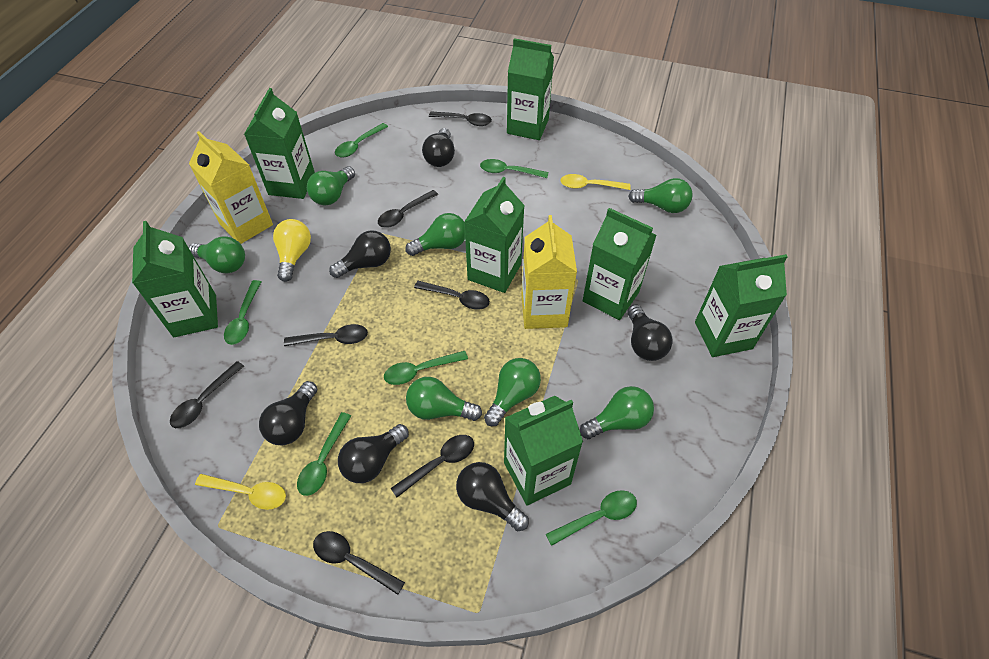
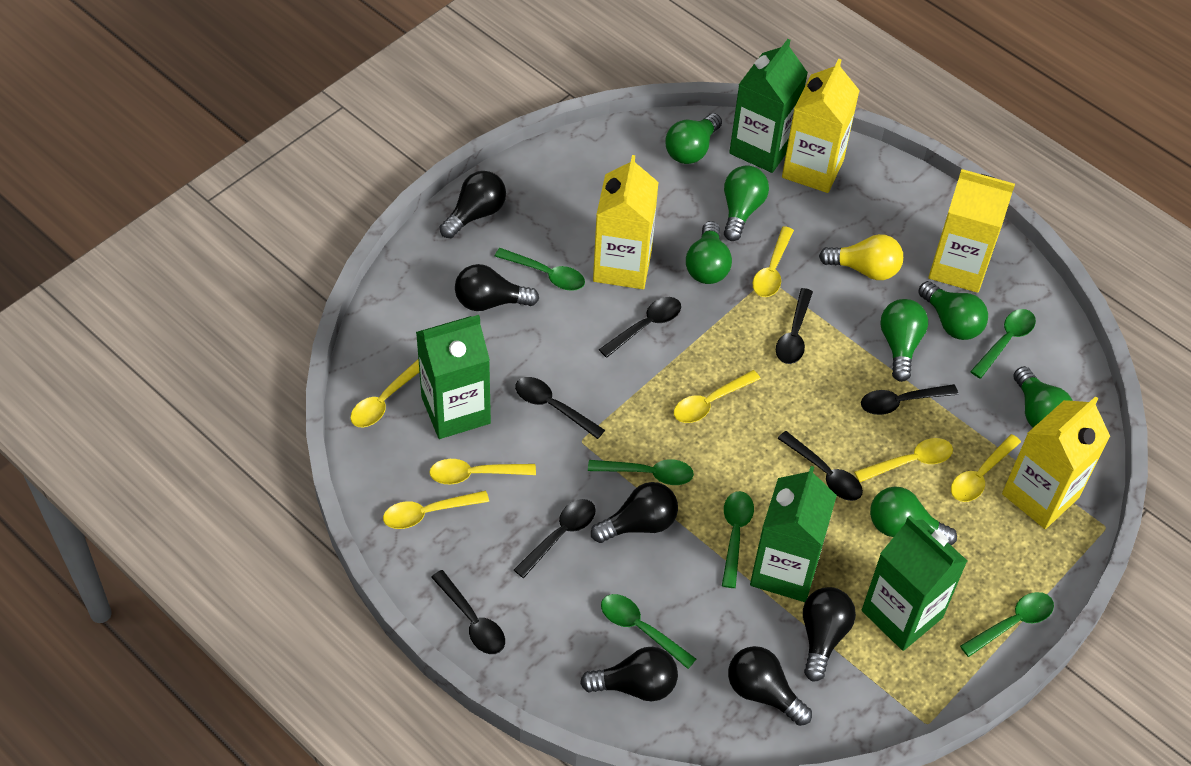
green carton: 7 -> 4
yellow carton: 2 -> 4
yellow spoon: 2 -> 7

